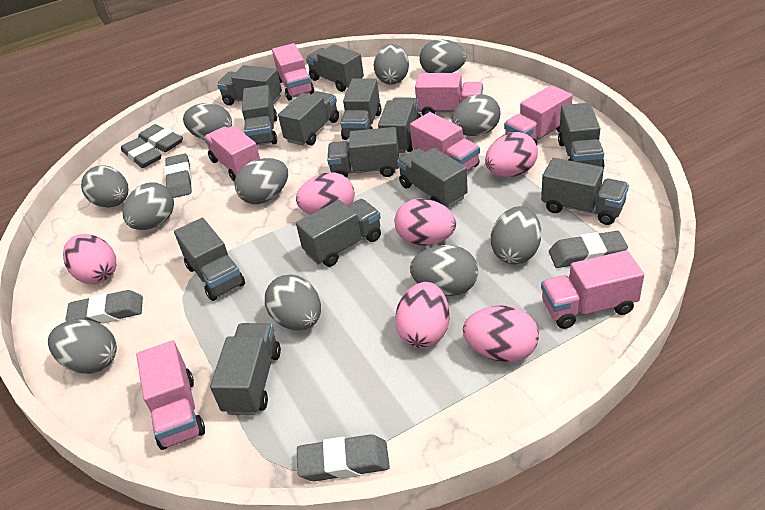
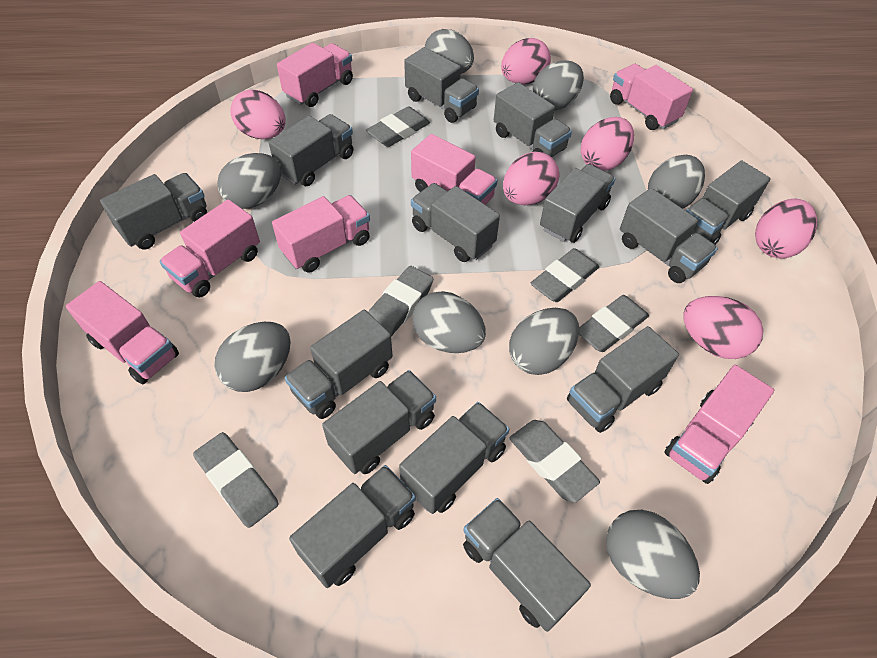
grey egg: 11 -> 8
grey truck: 13 -> 14

